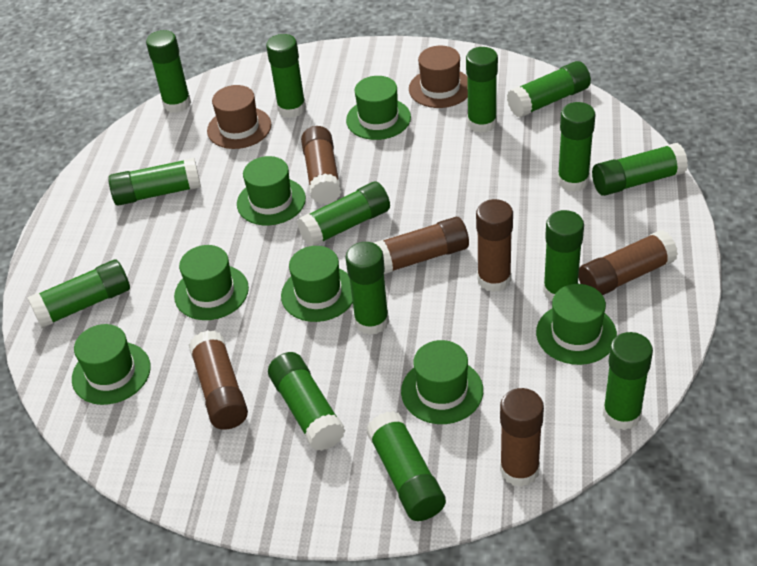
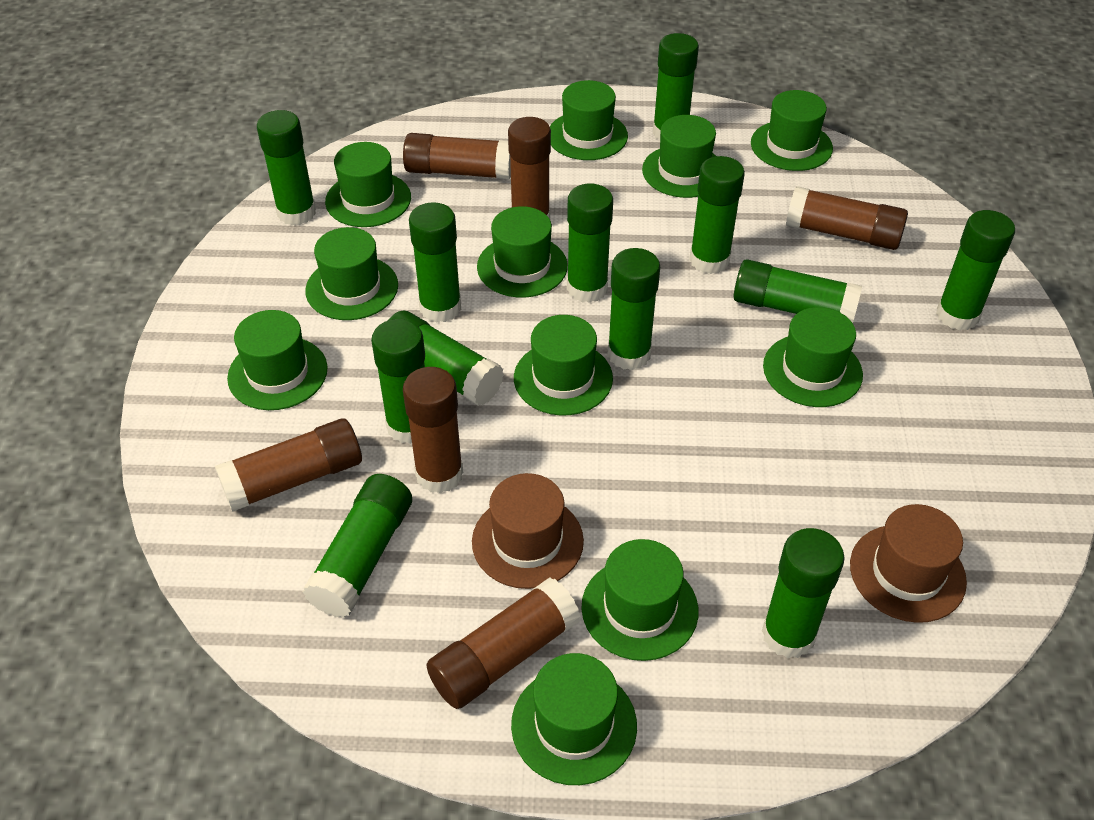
green glue stick: 14 -> 12
green hat: 7 -> 11

